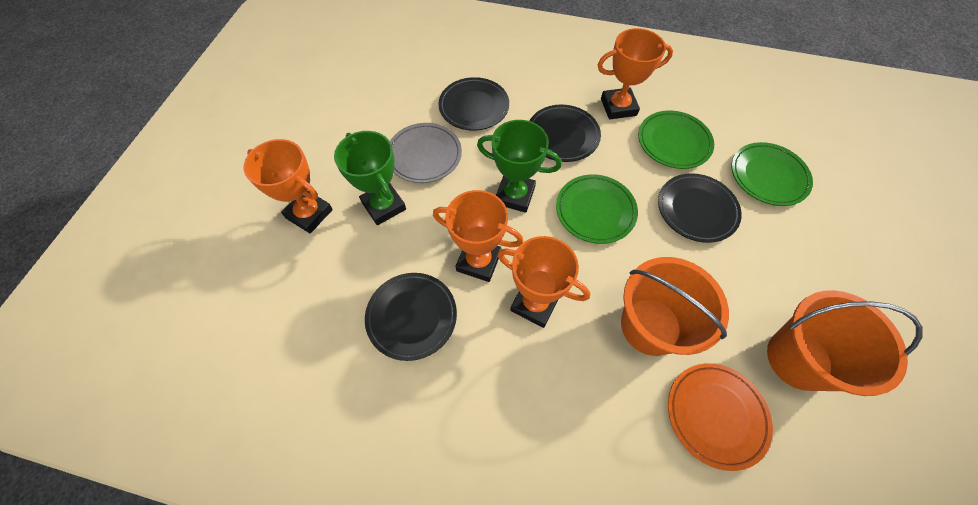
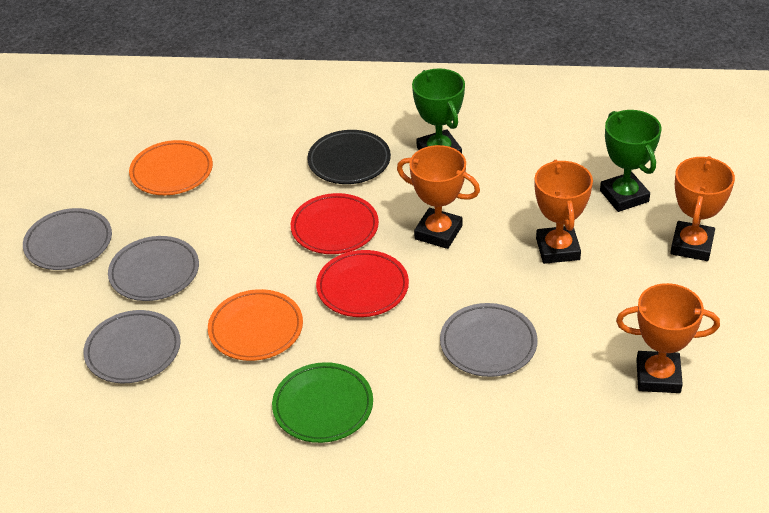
black plate: 4 -> 1
green plate: 3 -> 1
grey plate: 1 -> 4
orange bucket: 2 -> 0
orange plate: 1 -> 2
red plate: 0 -> 2

